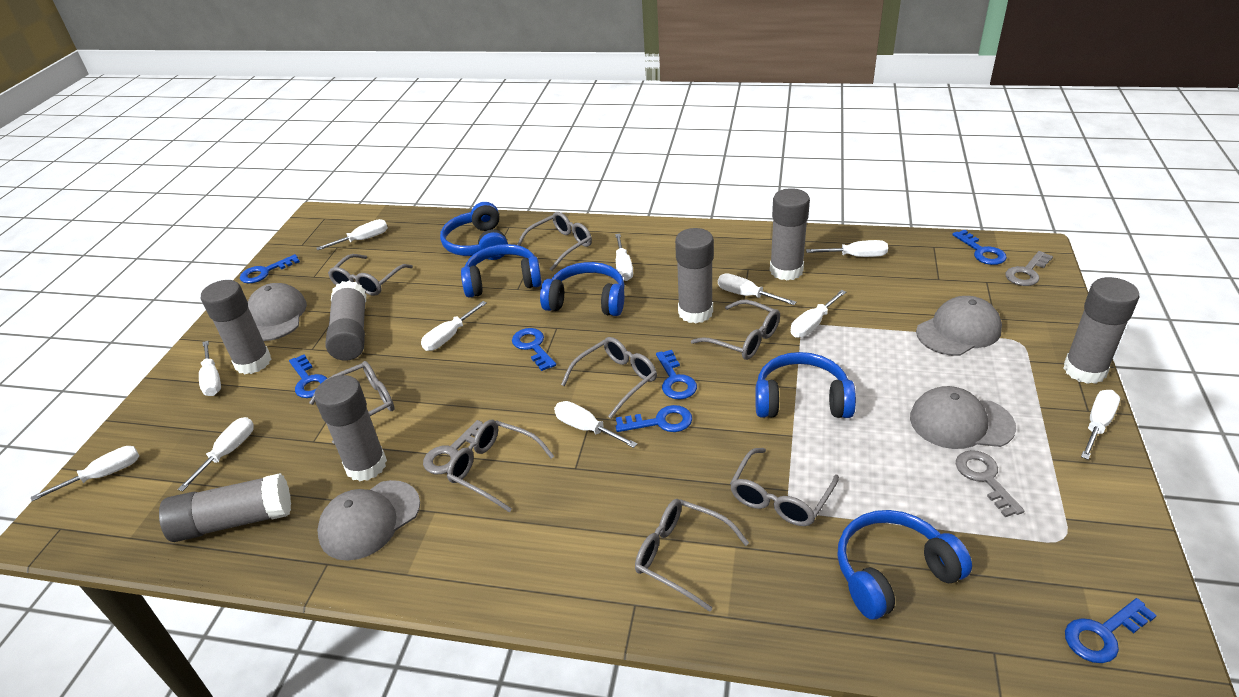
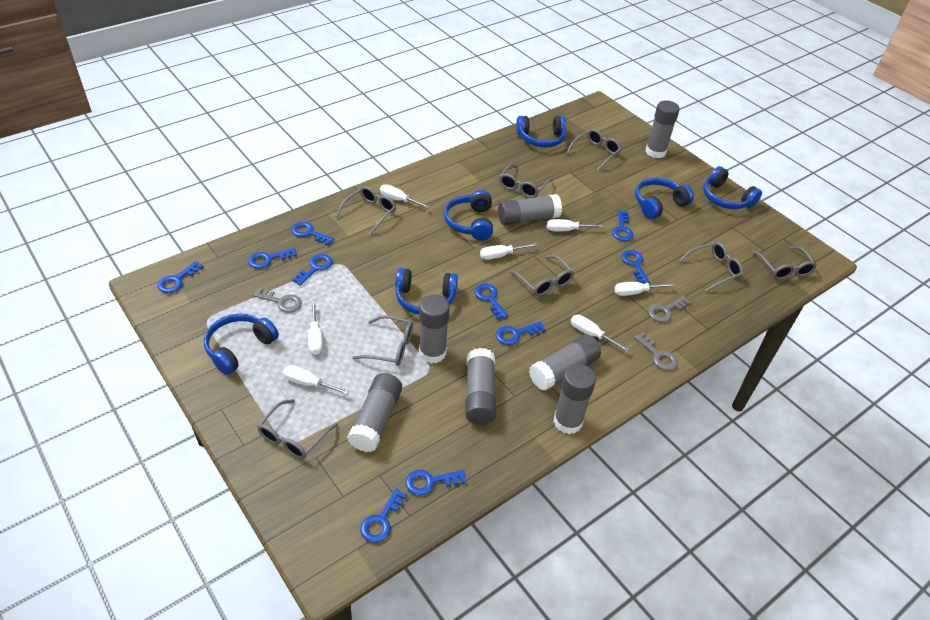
blue headphones: 5 -> 6
blue key: 7 -> 10
grey cap: 4 -> 0
white screwdriver: 11 -> 7

